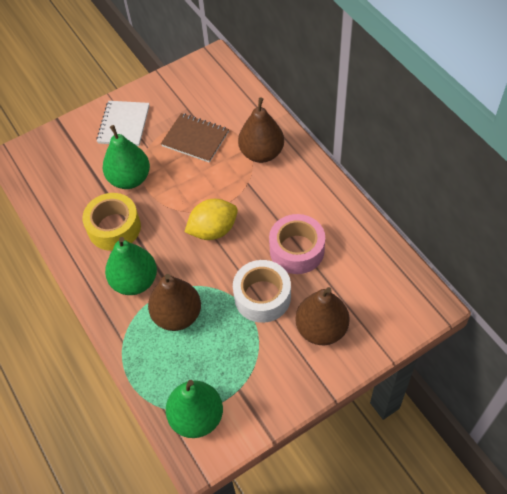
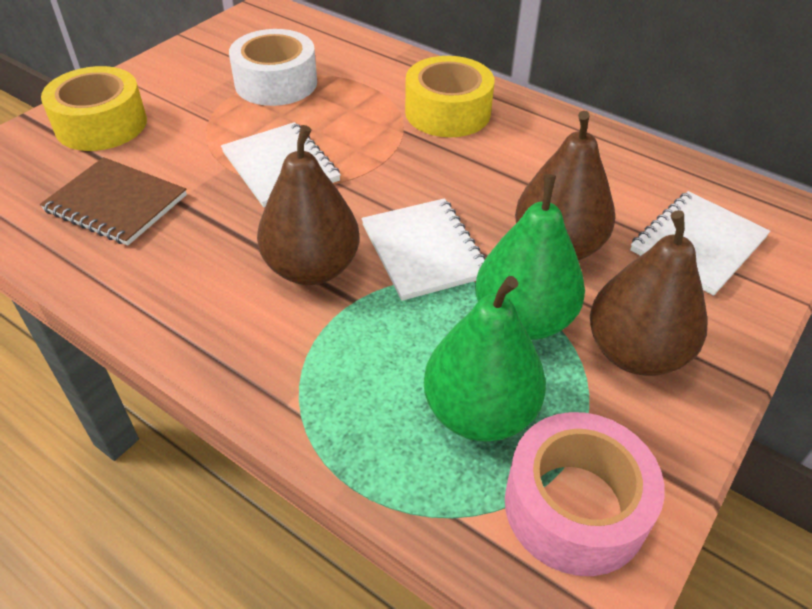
green pear: 3 -> 2
white notebook: 1 -> 3
yellow lemon: 1 -> 0
yellow tape: 1 -> 2

